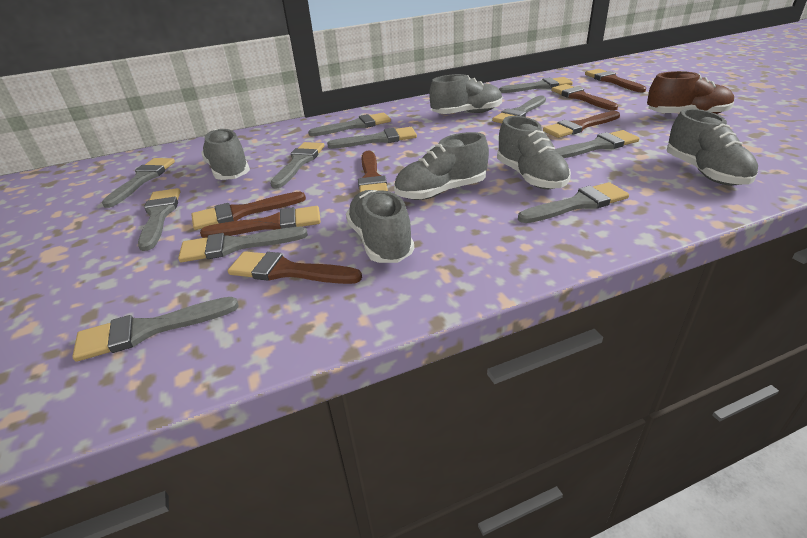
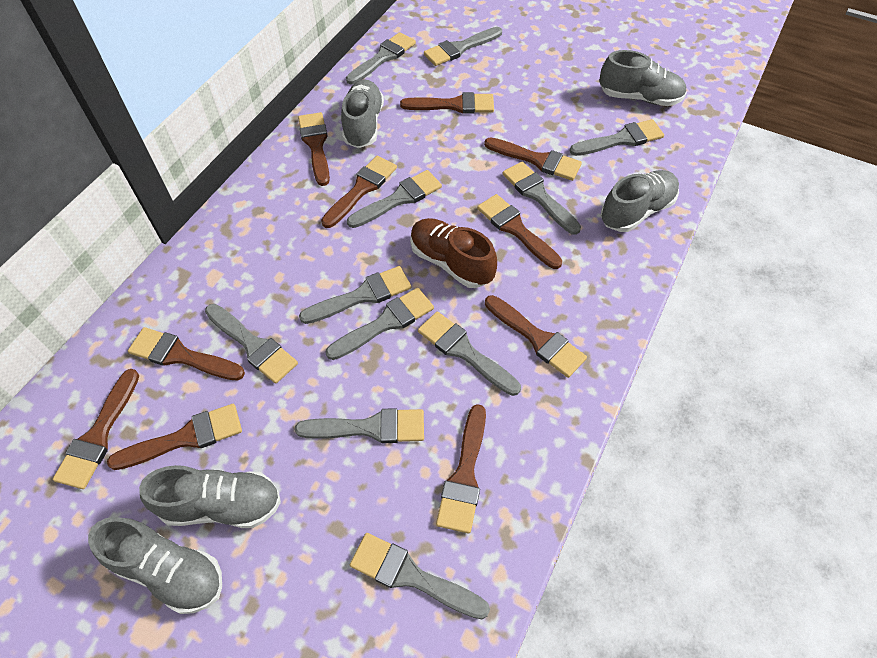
brown brush: 7 -> 10
grey shoe: 6 -> 5

